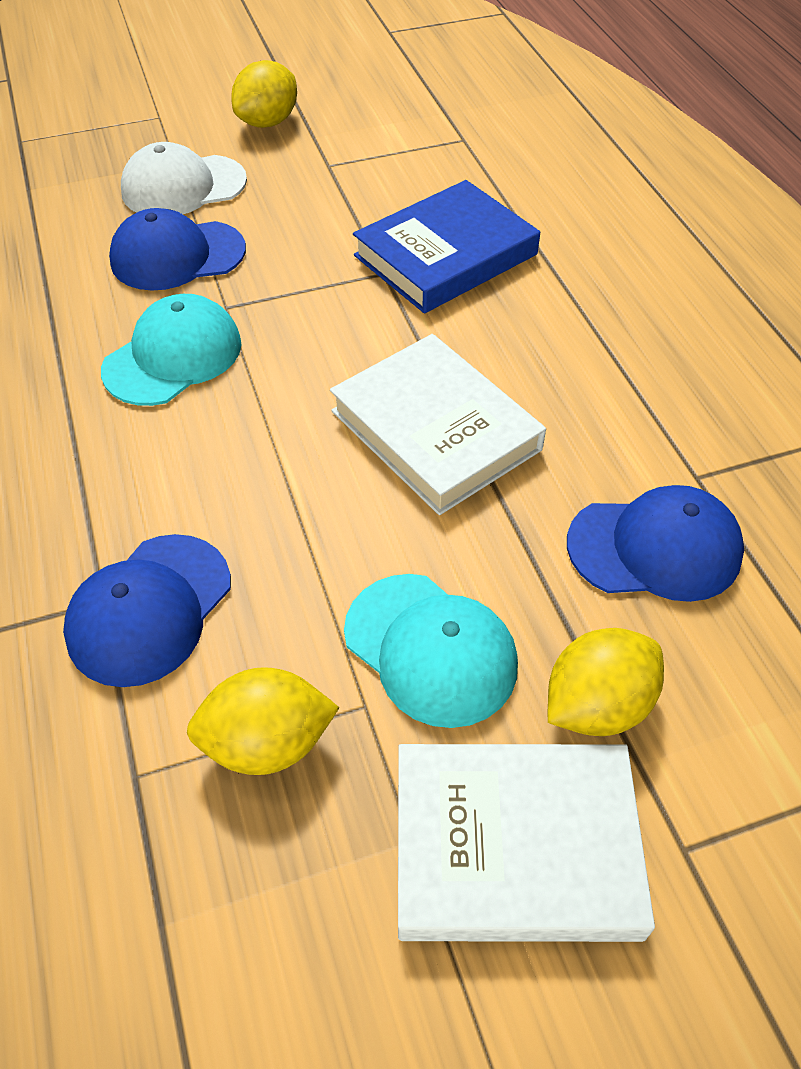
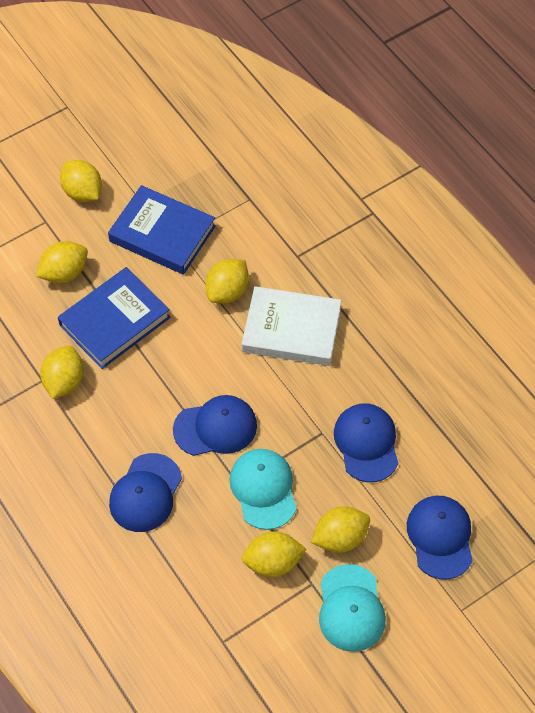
blue book: 1 -> 2
blue cap: 3 -> 4
white book: 2 -> 1
white cap: 1 -> 0
yellow lemon: 3 -> 6

